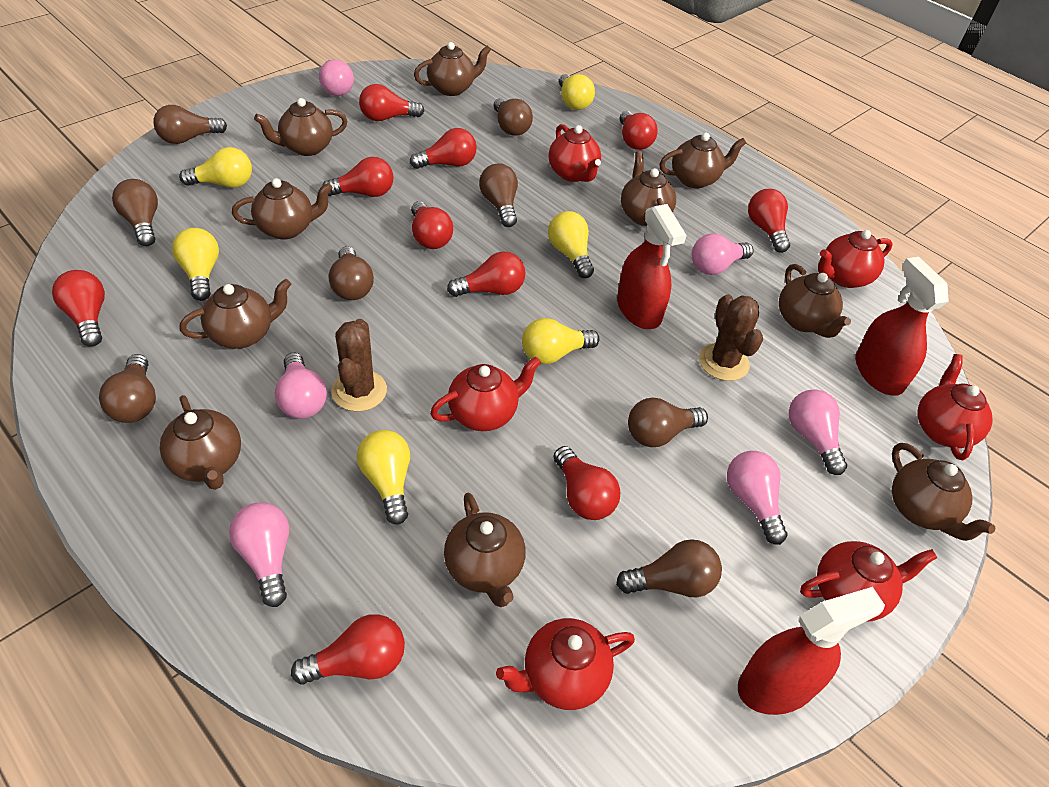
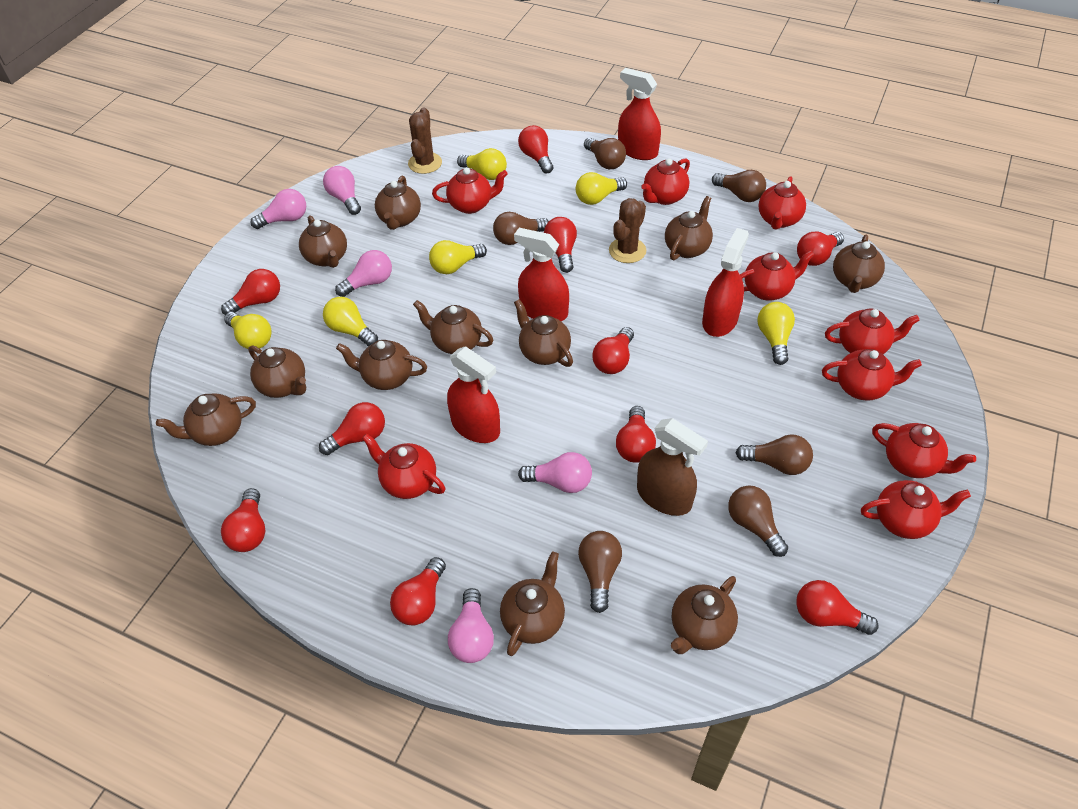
brown light bulb: 8 -> 6
brown spray bottle: 0 -> 1
brown teapot: 10 -> 11
pink light bulb: 6 -> 5
red spray bottle: 3 -> 4
red teapot: 6 -> 9

